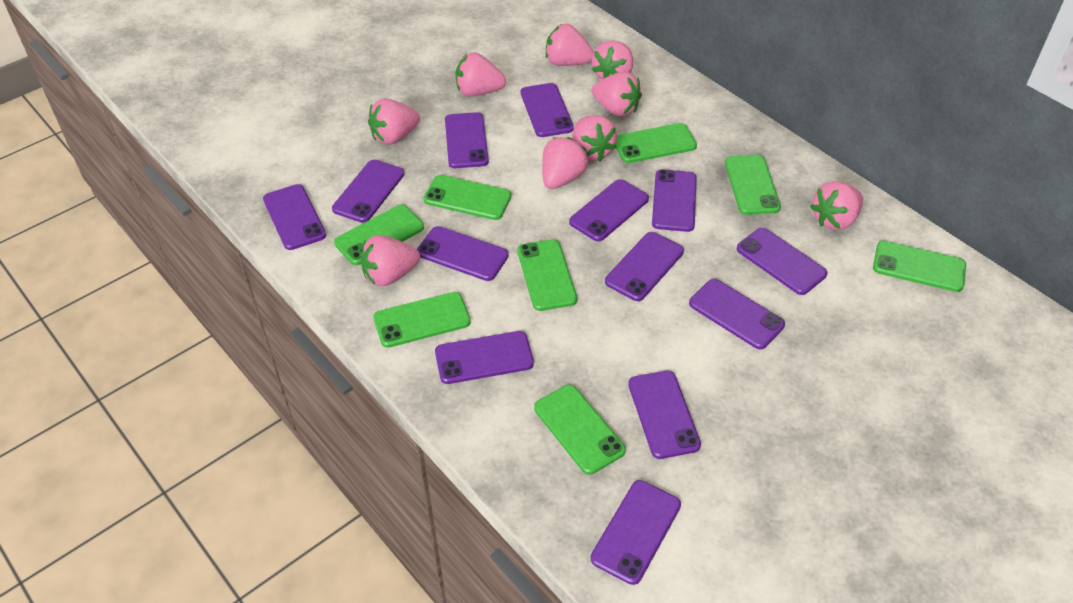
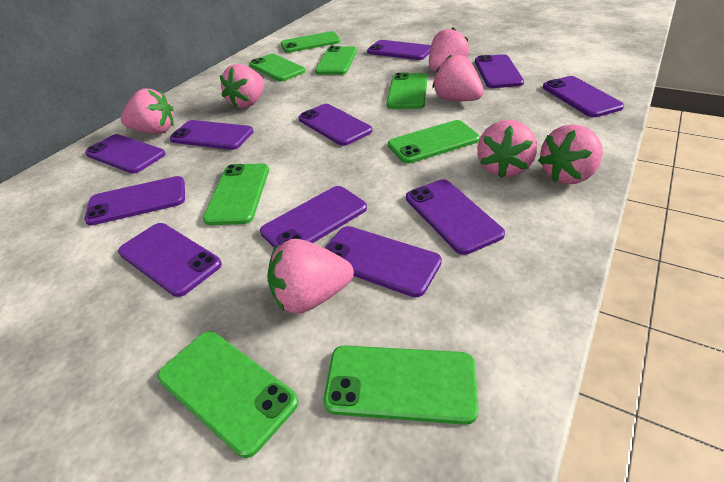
pink strawberry: 9 -> 7
purple phone: 13 -> 11

